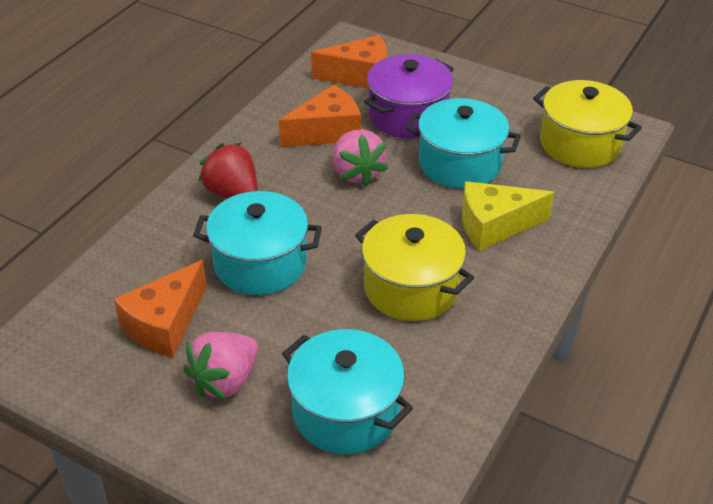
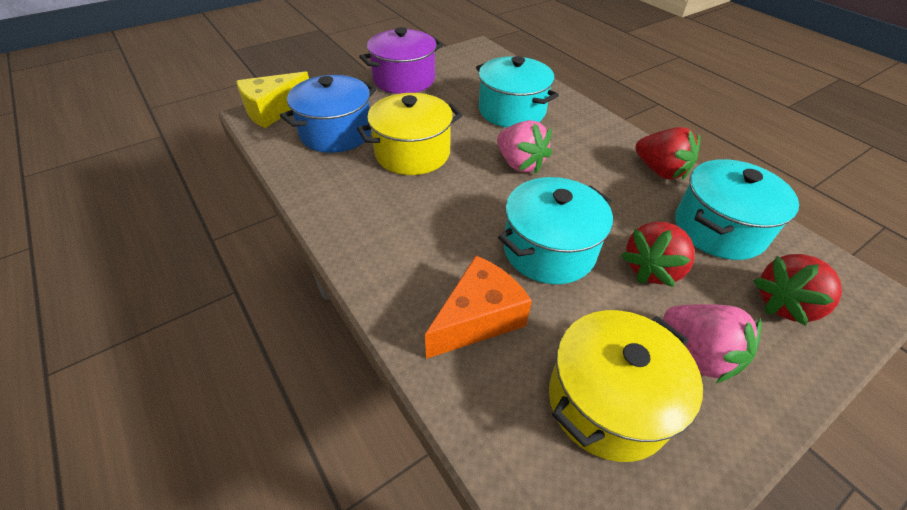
blue pot: 0 -> 1
orange cheese: 3 -> 1
red strawberry: 1 -> 3

